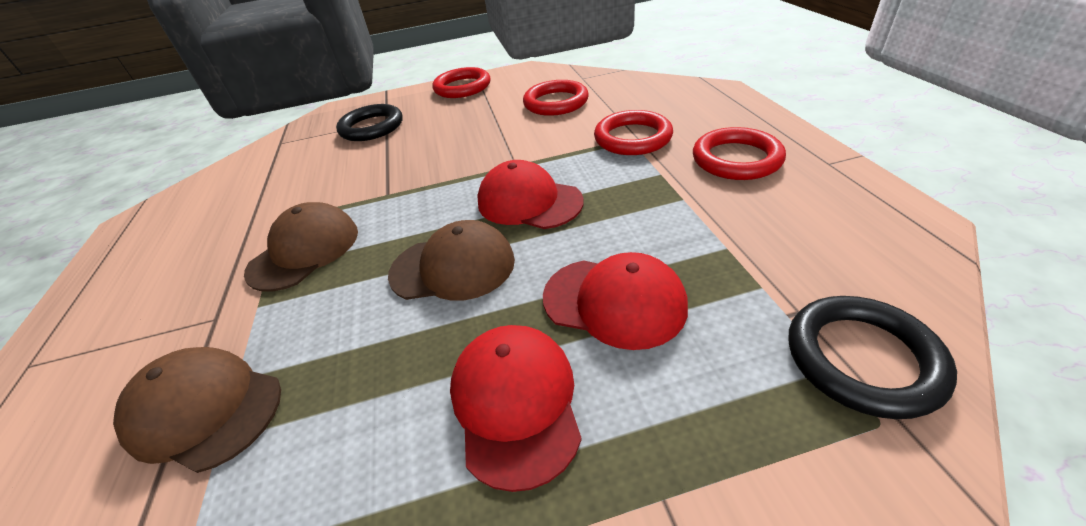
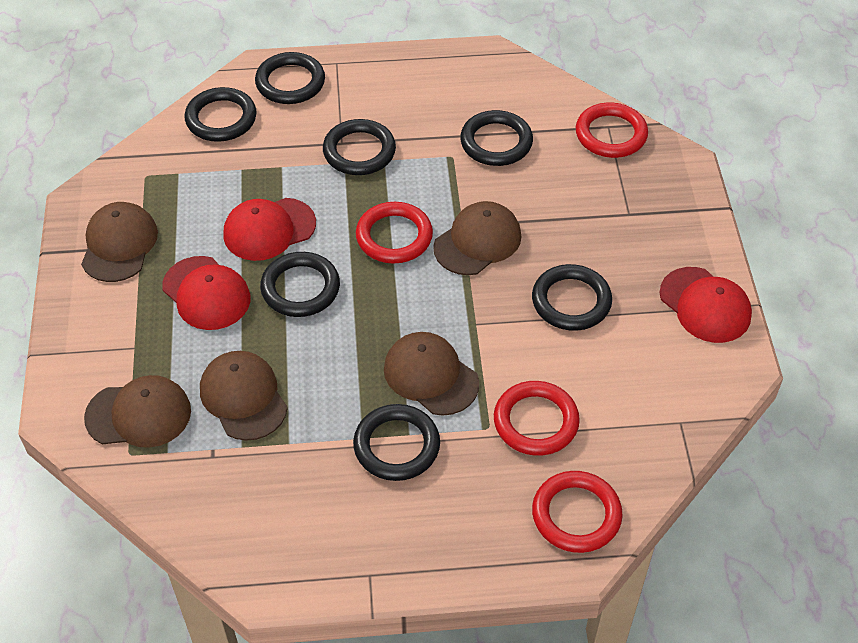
black ring: 2 -> 7
brown cap: 3 -> 5

